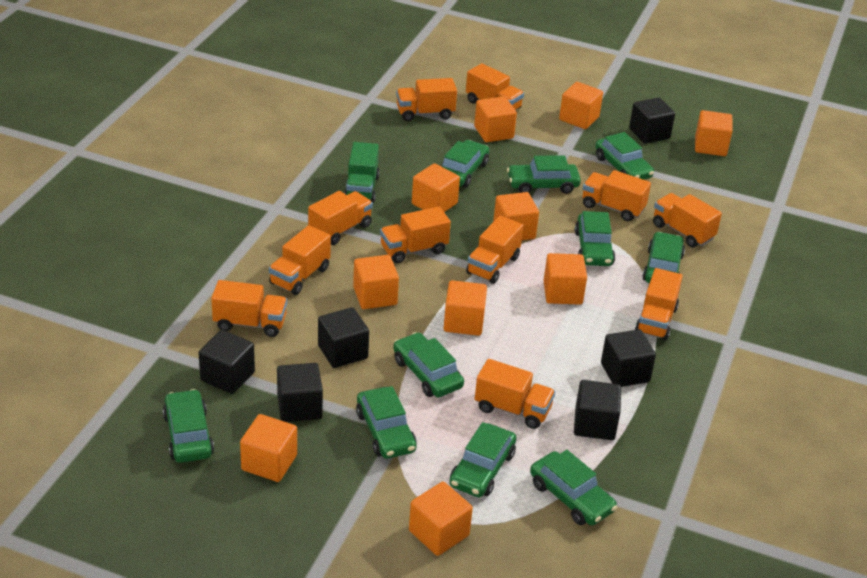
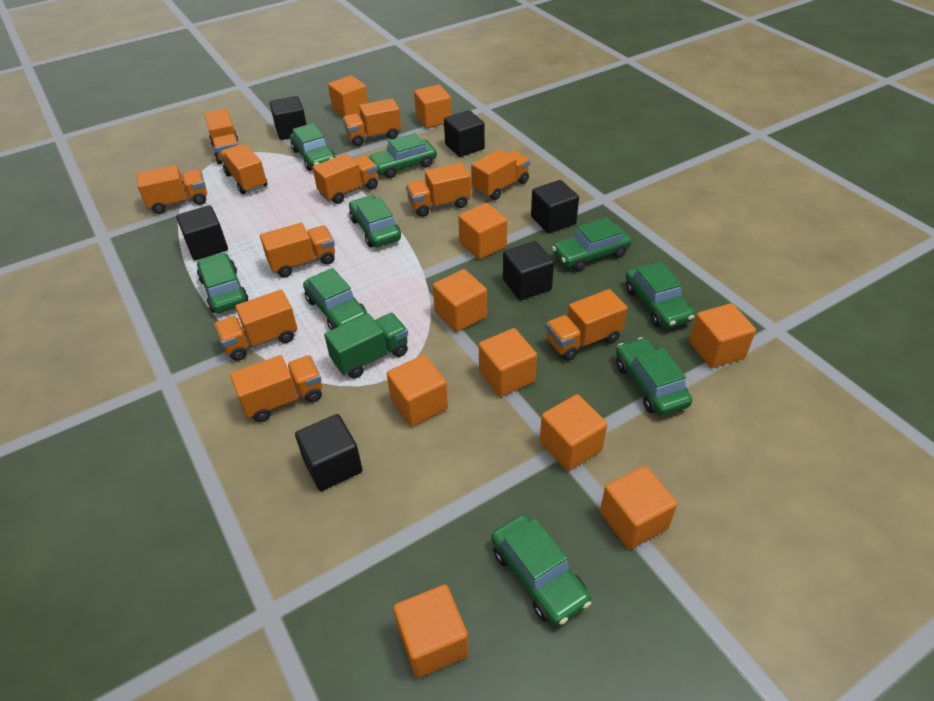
green car: 10 -> 9

